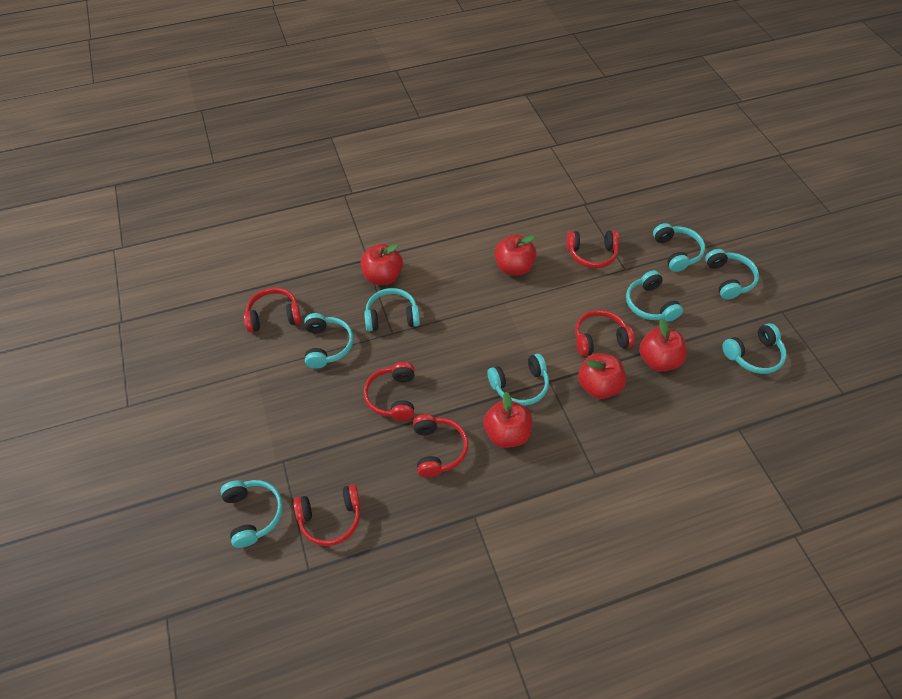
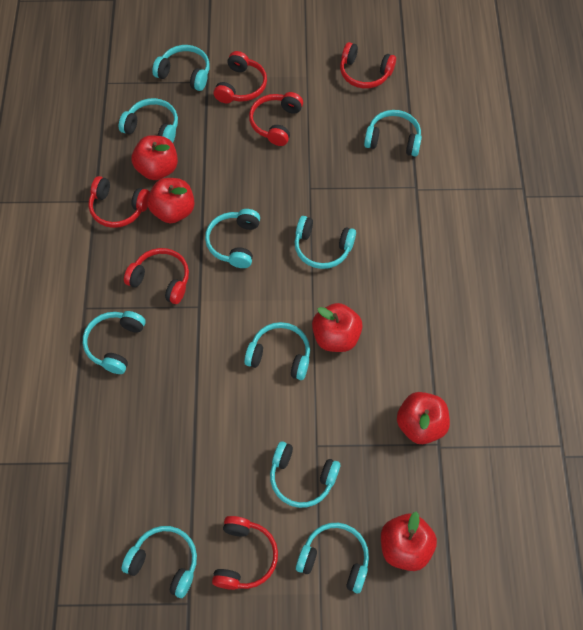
turquoise headphones: 8 -> 10

